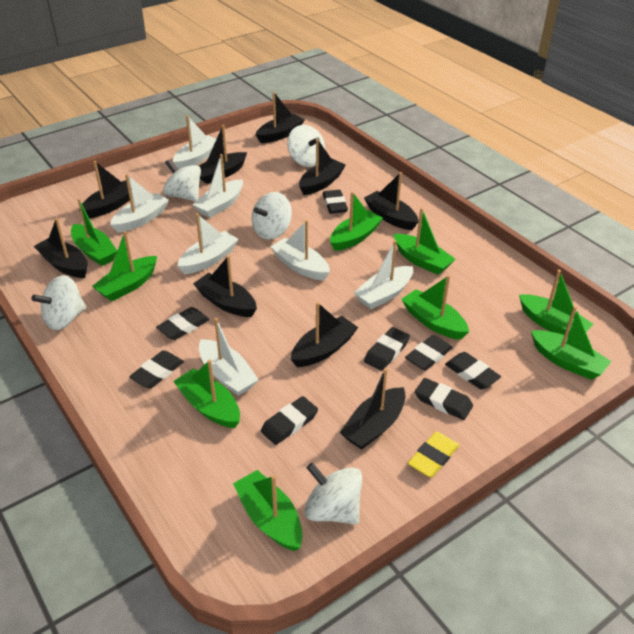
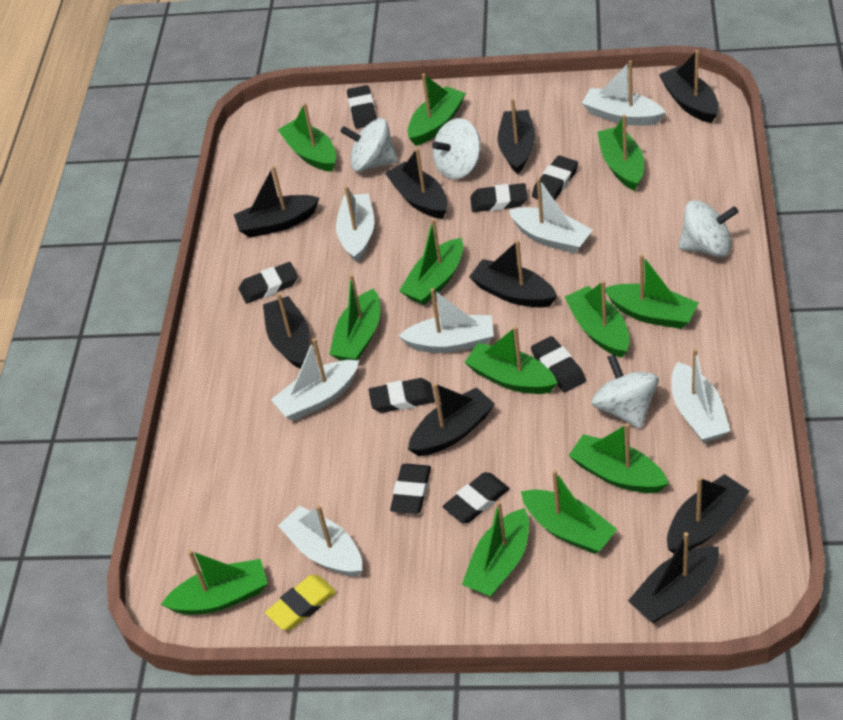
green boat: 9 -> 12
white spinning top: 5 -> 4

